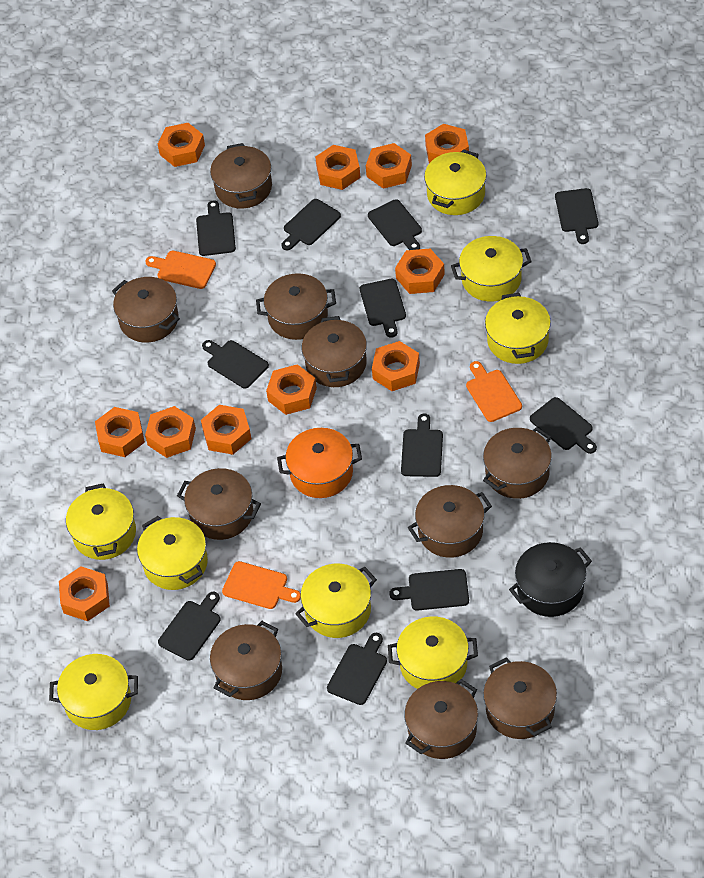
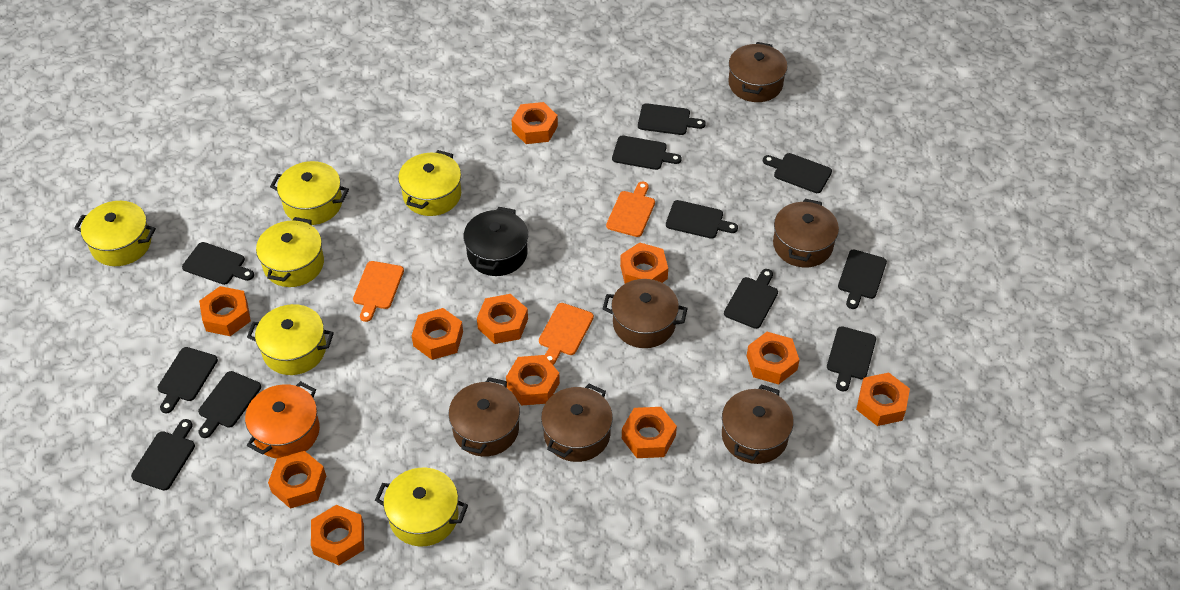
brown pot: 10 -> 6
yellow pot: 8 -> 6

